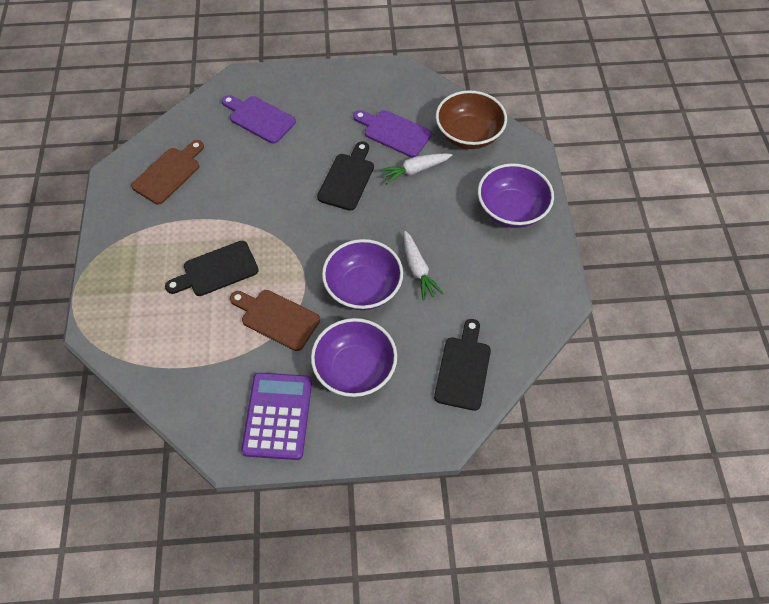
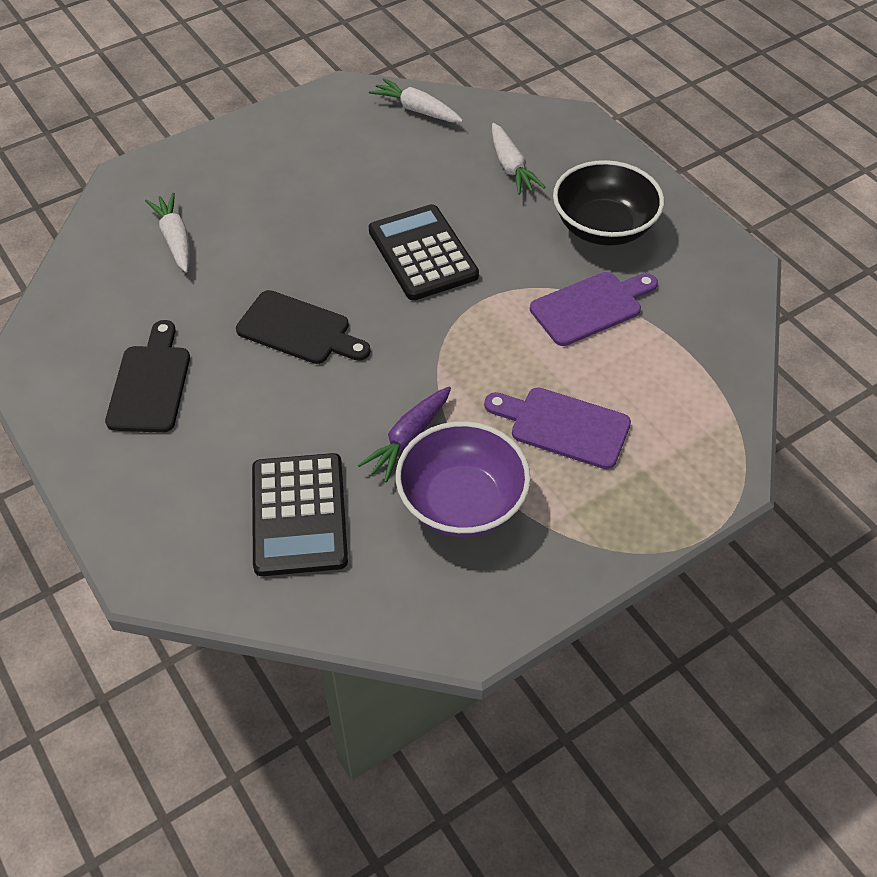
black bowl: 0 -> 1
black calculator: 0 -> 2
black cutting board: 3 -> 2
brown bowl: 1 -> 0
brown cutting board: 2 -> 0
purple bowl: 3 -> 1
purple calculator: 1 -> 0
purple carrot: 0 -> 1
white carrot: 2 -> 3

